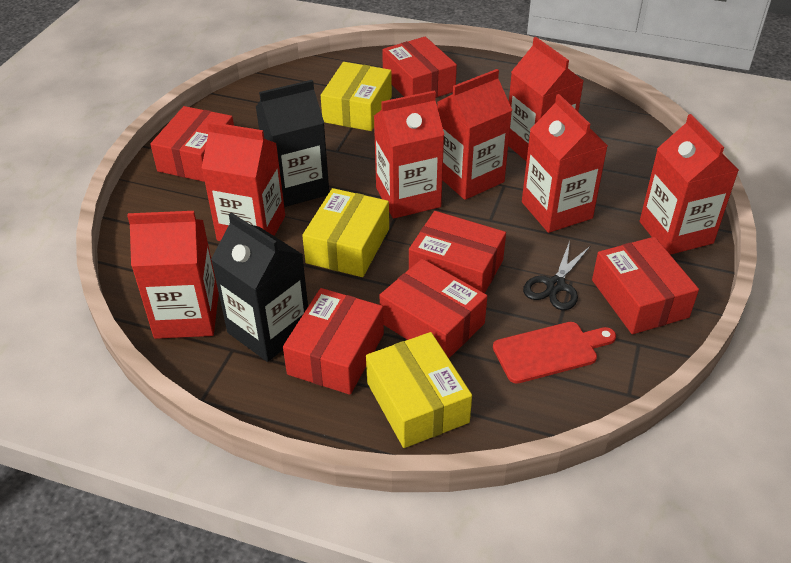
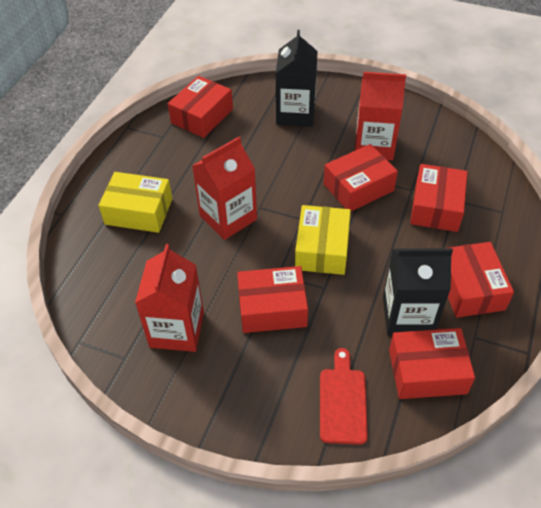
black scissors: 1 -> 0
red carton: 7 -> 3
yellow box: 3 -> 2

